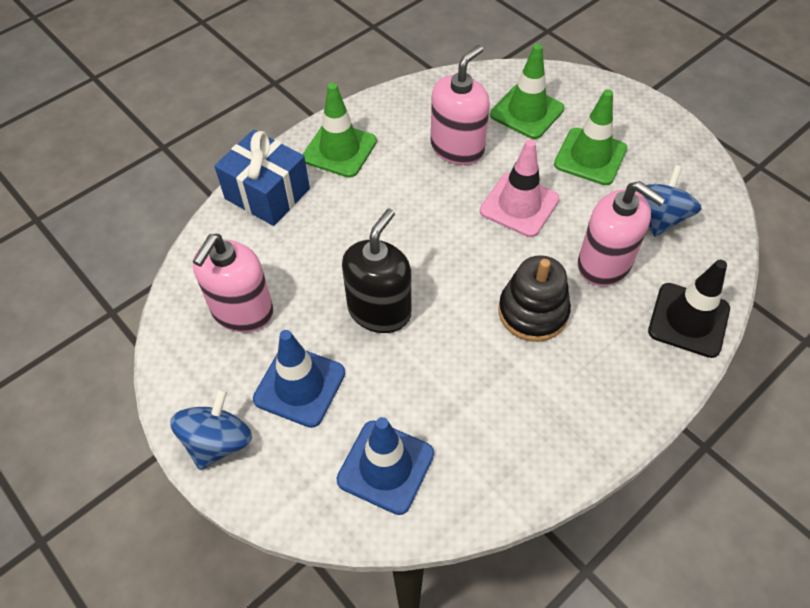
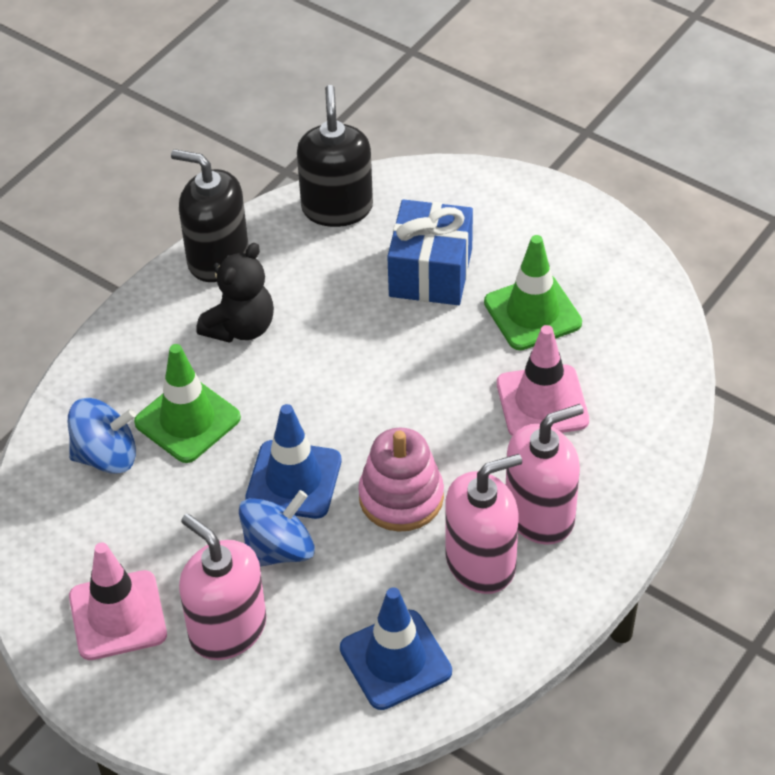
black soap dispenser: 1 -> 2
black stacking toy: 1 -> 0
black teddy bear: 0 -> 1
black traffic cone: 1 -> 0
green traffic cone: 3 -> 2
pink stacking toy: 0 -> 1
pink traffic cone: 1 -> 2

